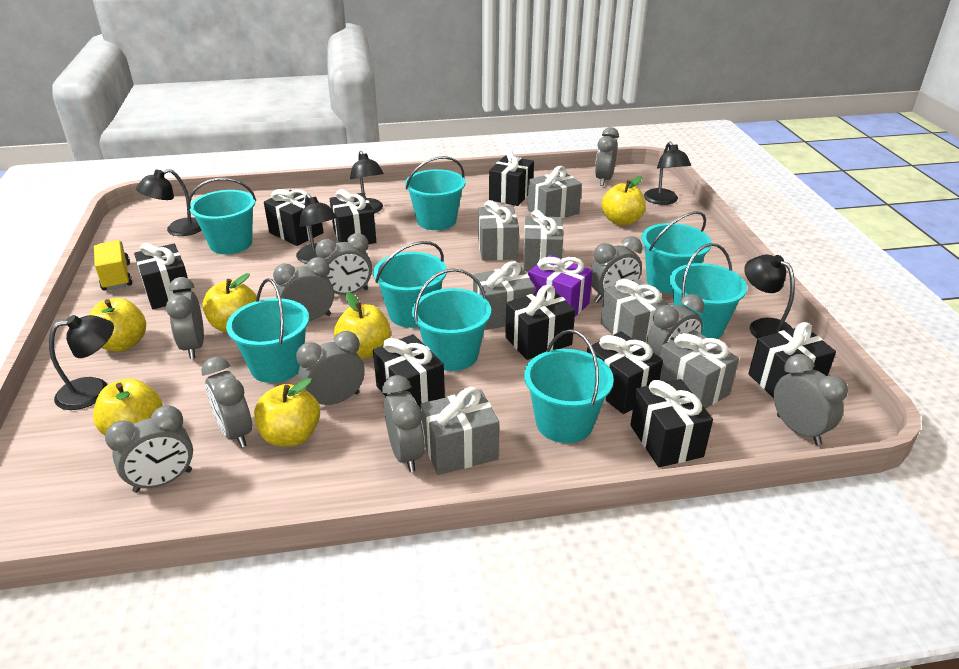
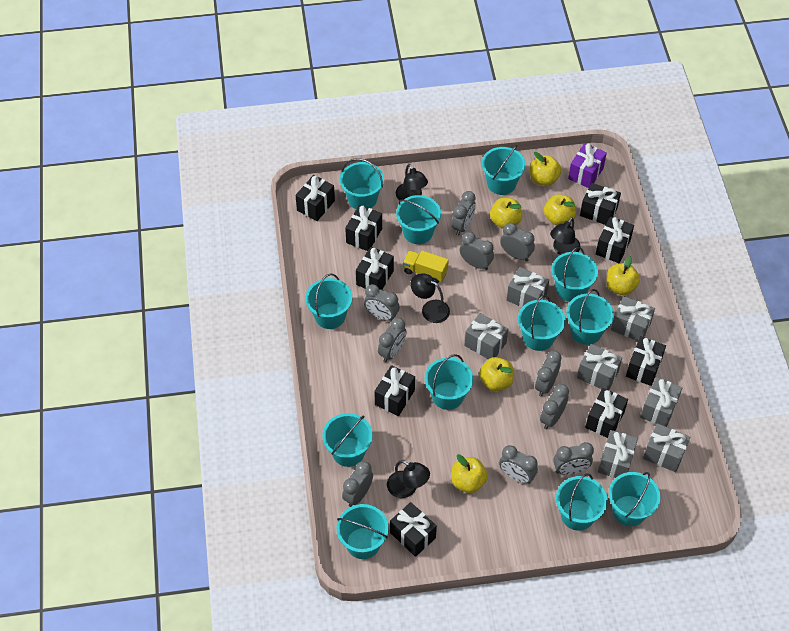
black lamp: 6 -> 4
grey clock: 11 -> 10
turquoise bucket: 8 -> 12

